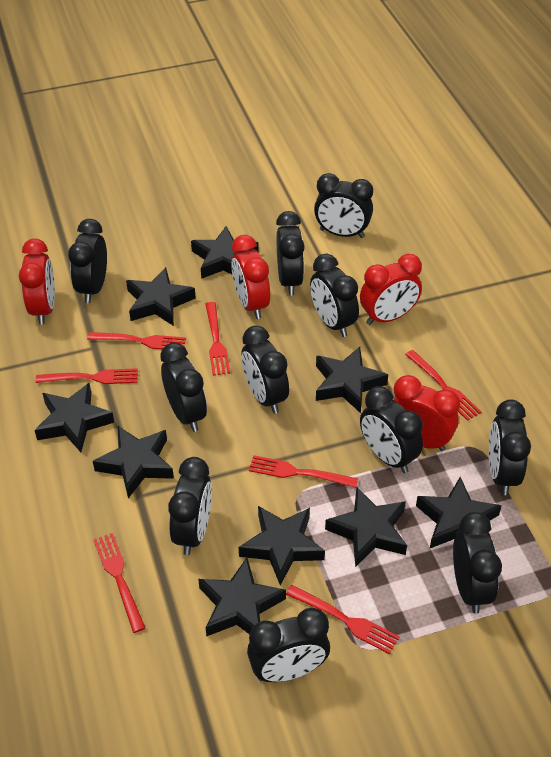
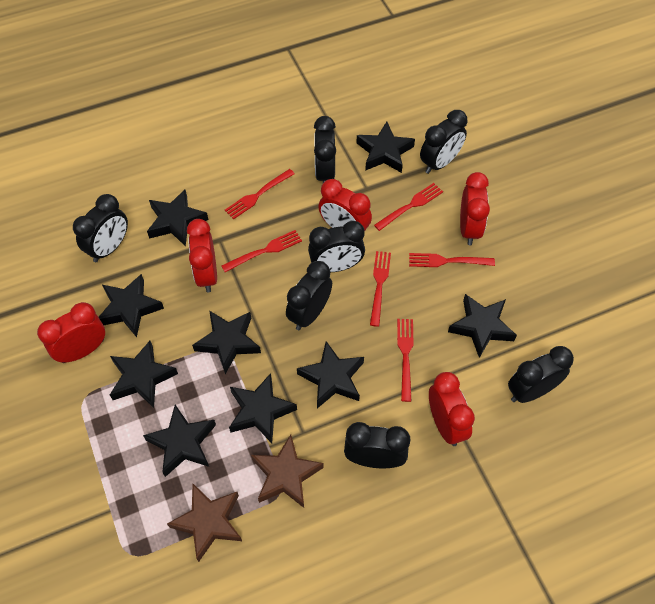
black clock: 11 -> 7
brown star: 0 -> 2
red clock: 4 -> 5
red fork: 7 -> 6

